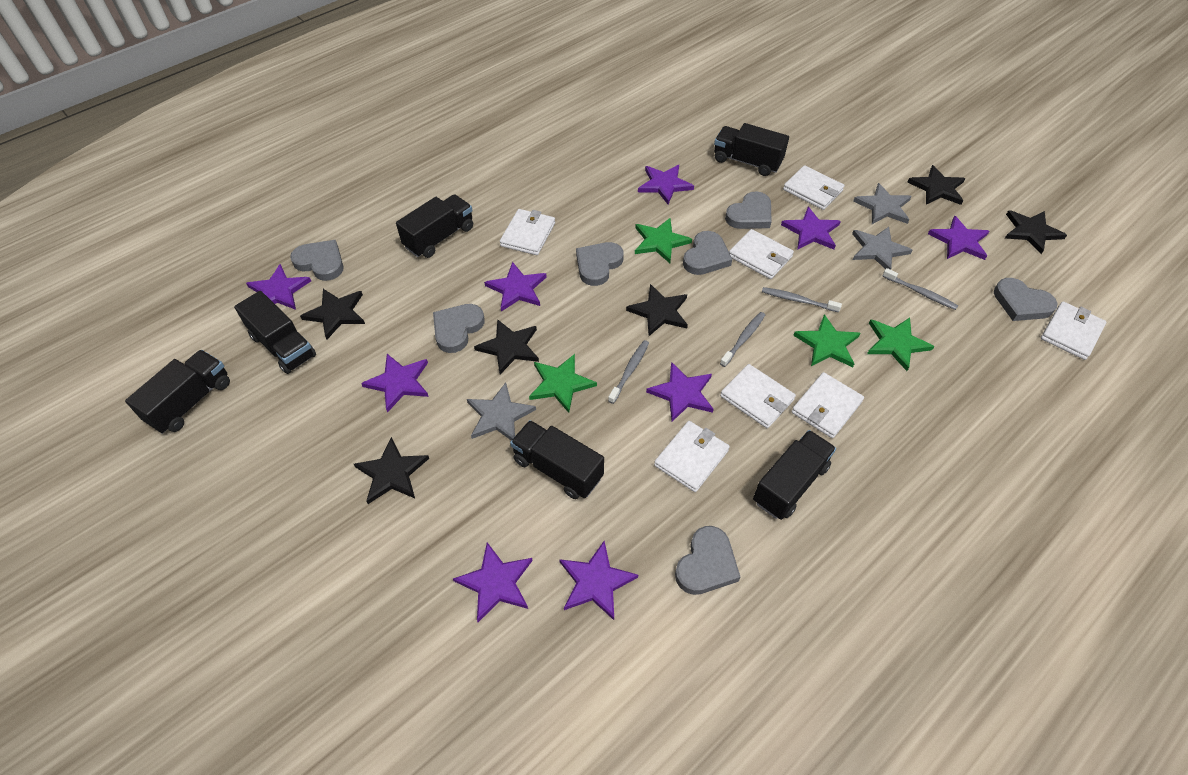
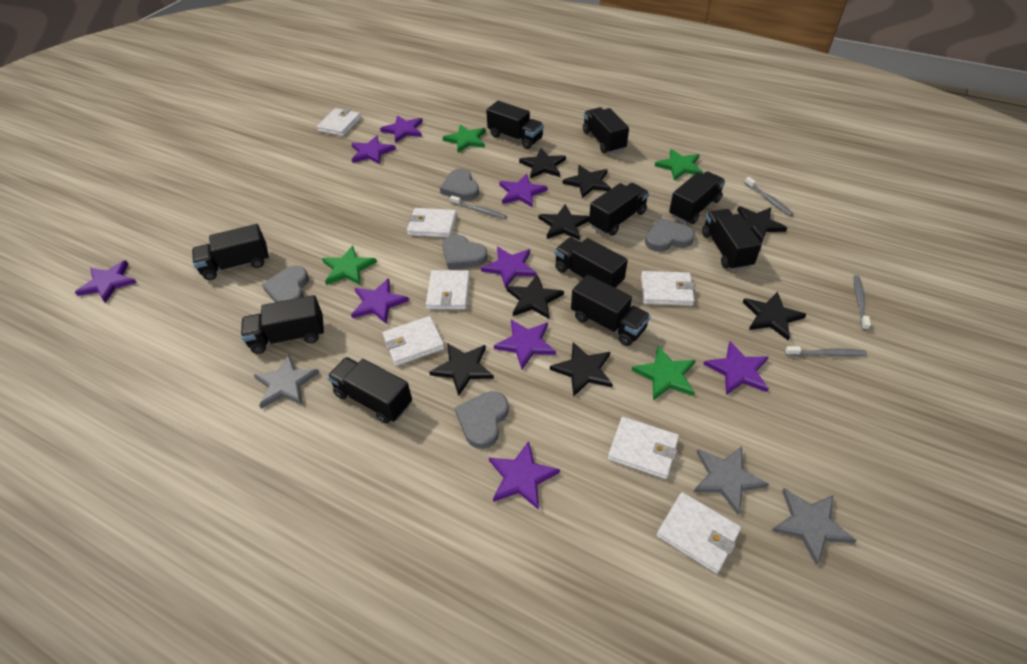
black star: 6 -> 8
black truck: 6 -> 10
grey heart: 7 -> 5

